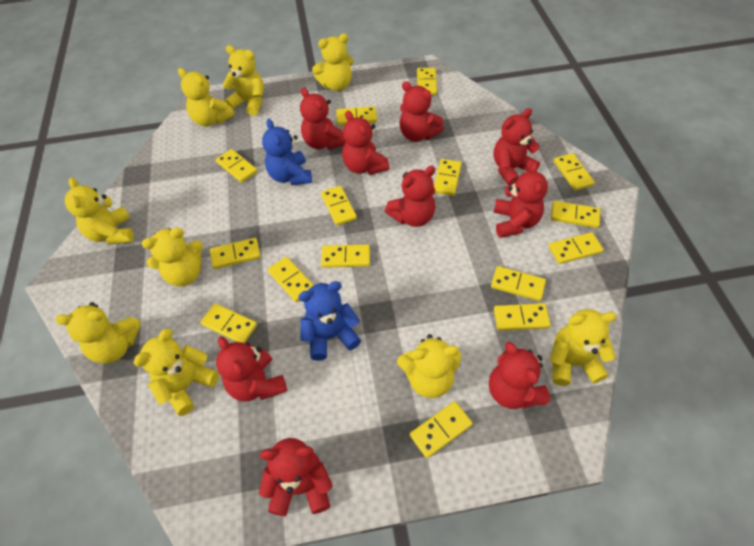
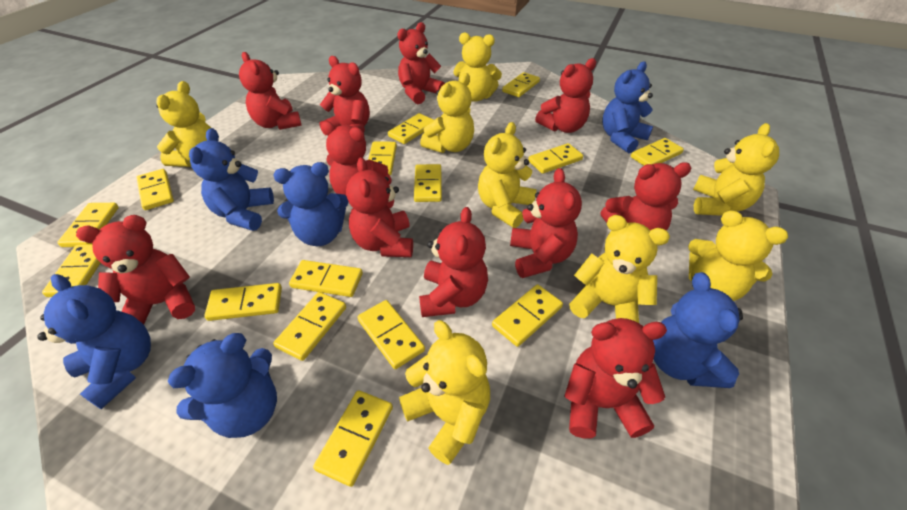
blue teddy bear: 2 -> 6
red teddy bear: 9 -> 11
yellow teddy bear: 9 -> 8

